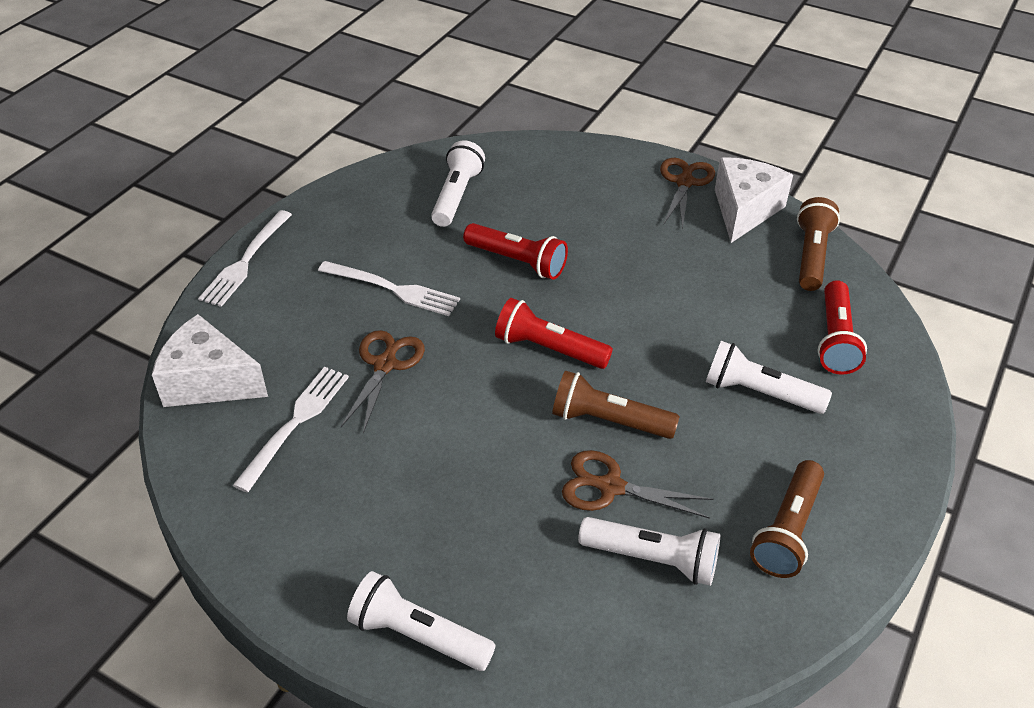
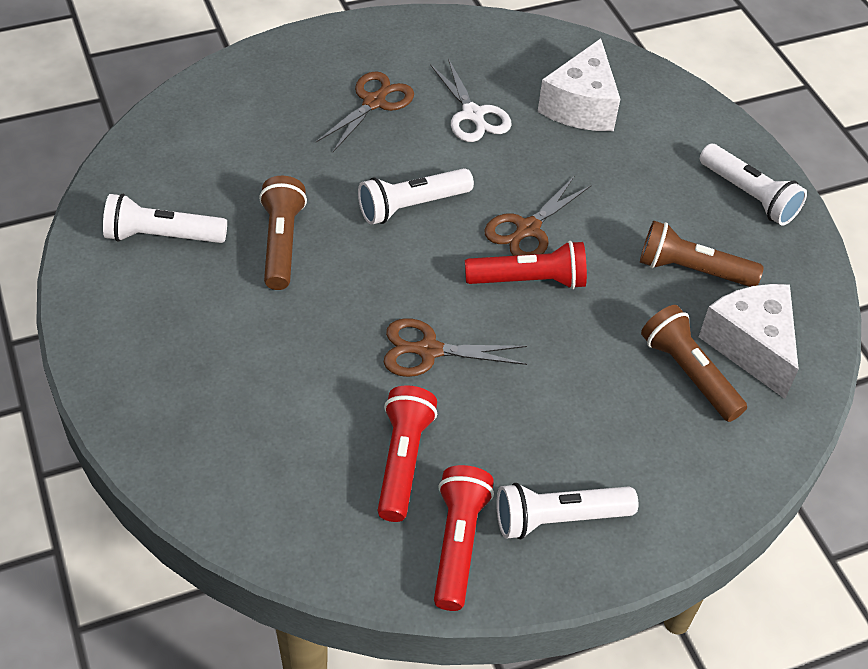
white fork: 3 -> 0
white scissors: 0 -> 1

